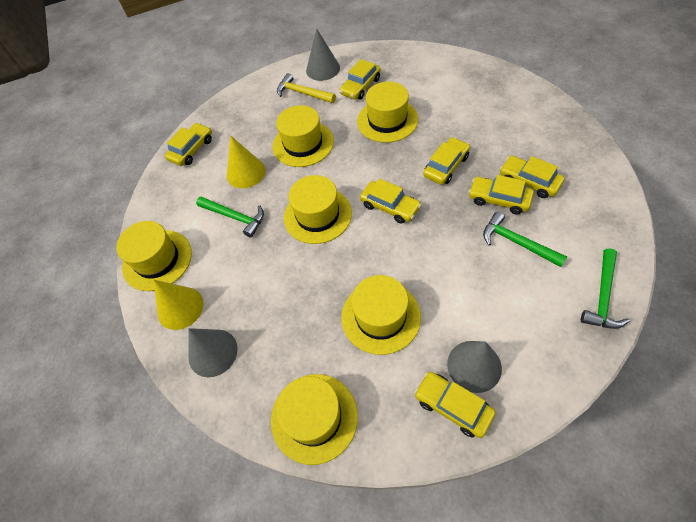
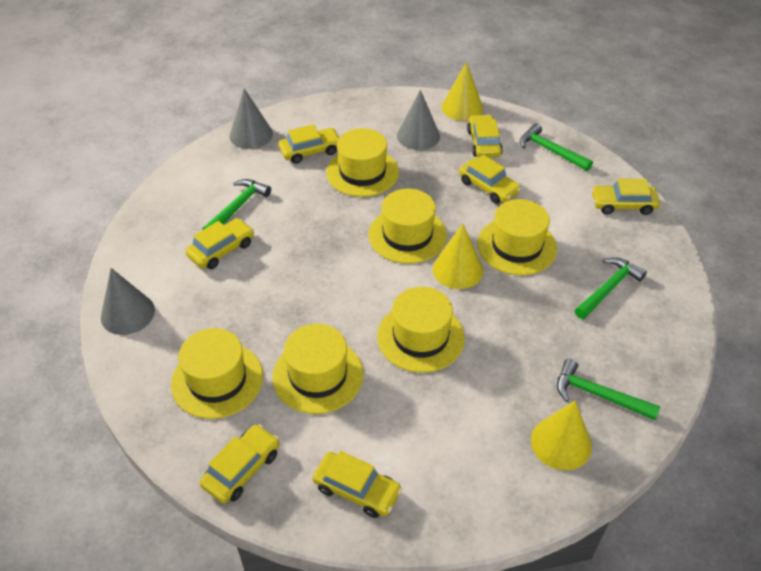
green hammer: 3 -> 4
yellow cone: 2 -> 3
yellow hammer: 1 -> 0

